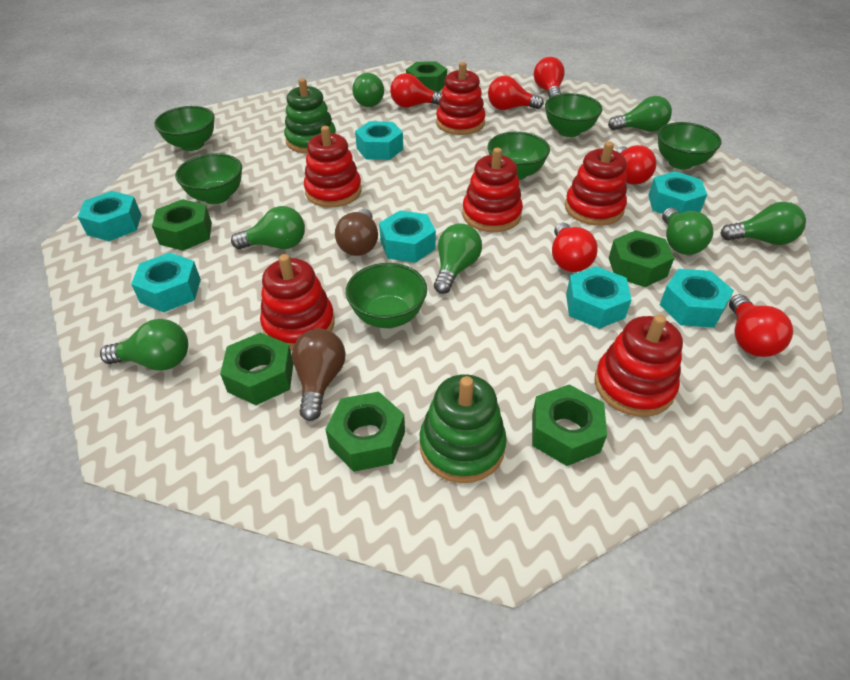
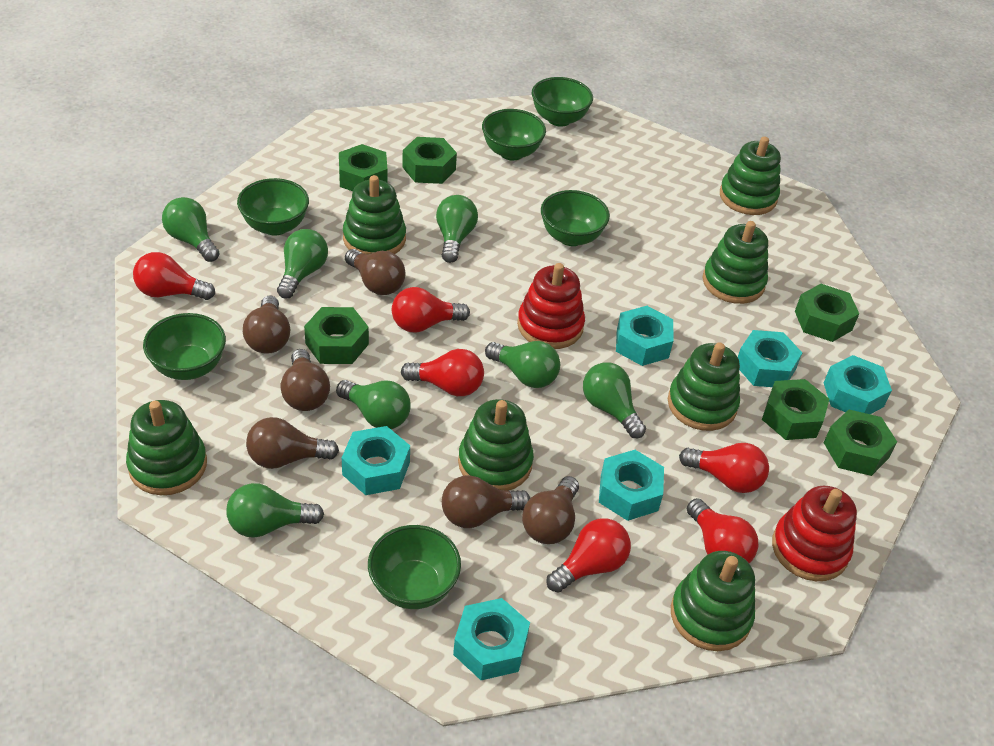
brown light bulb: 2 -> 6
green stacking toy: 2 -> 7
red stacking toy: 6 -> 2
turquoise nut: 7 -> 6

